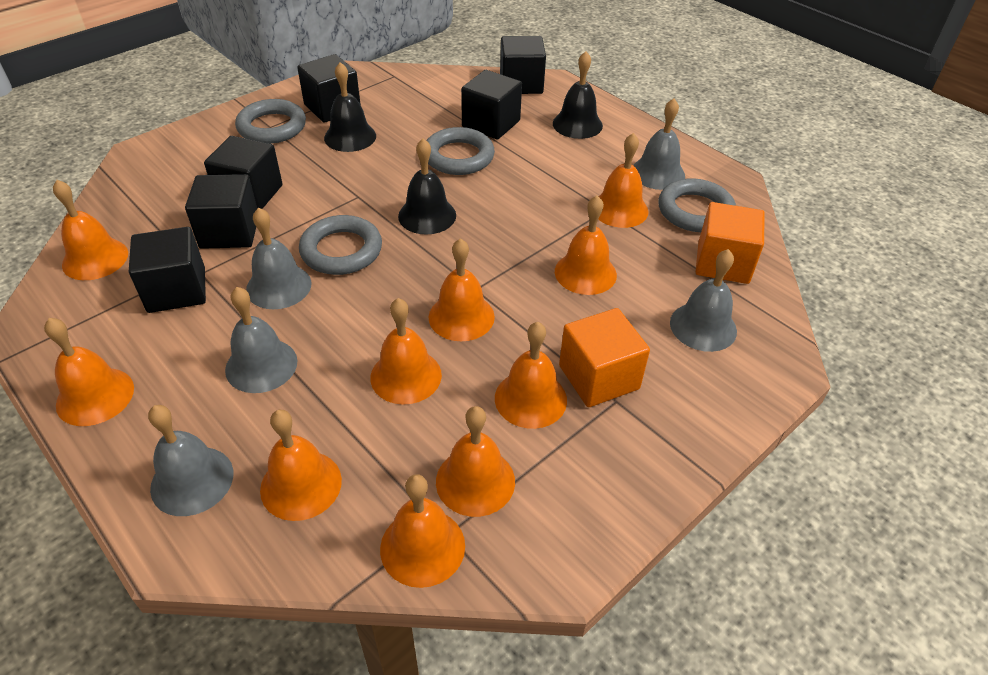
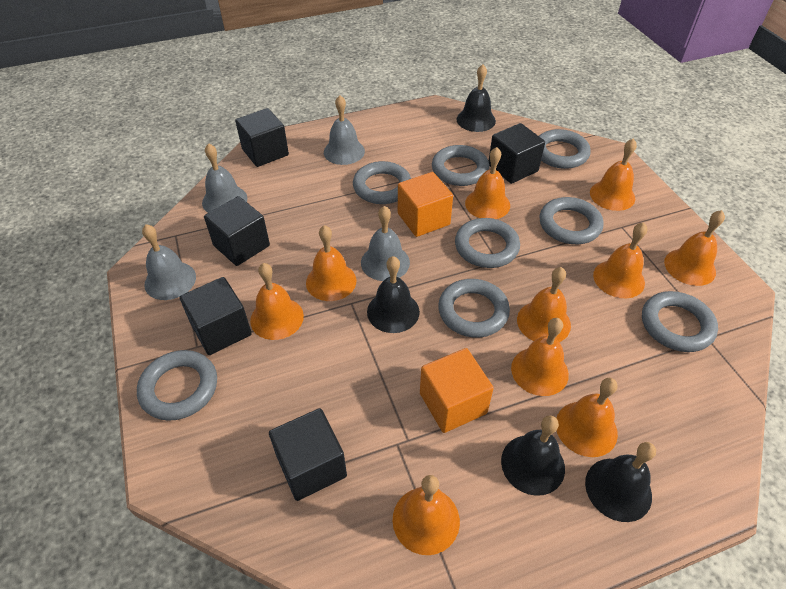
black bell: 3 -> 4
black cube: 6 -> 5
grey bell: 5 -> 4
grey ring: 4 -> 8

